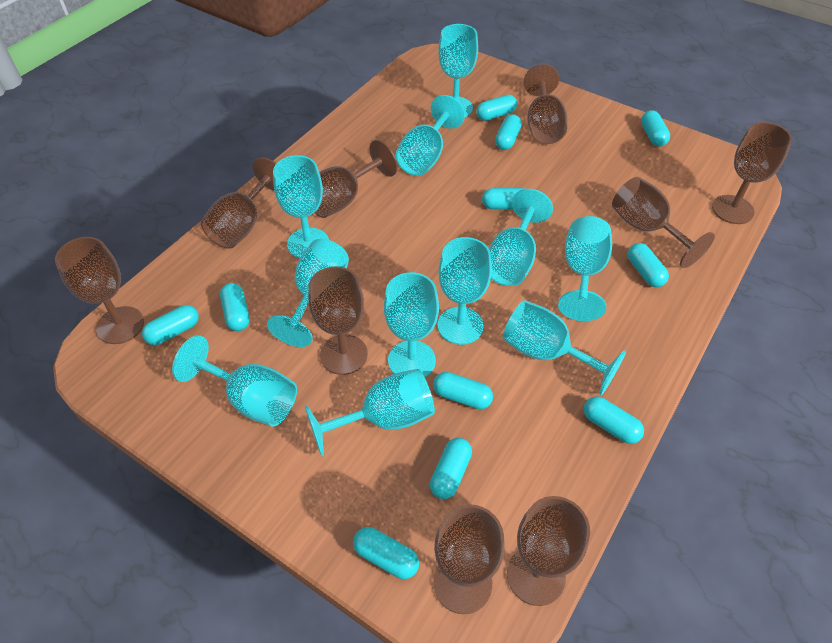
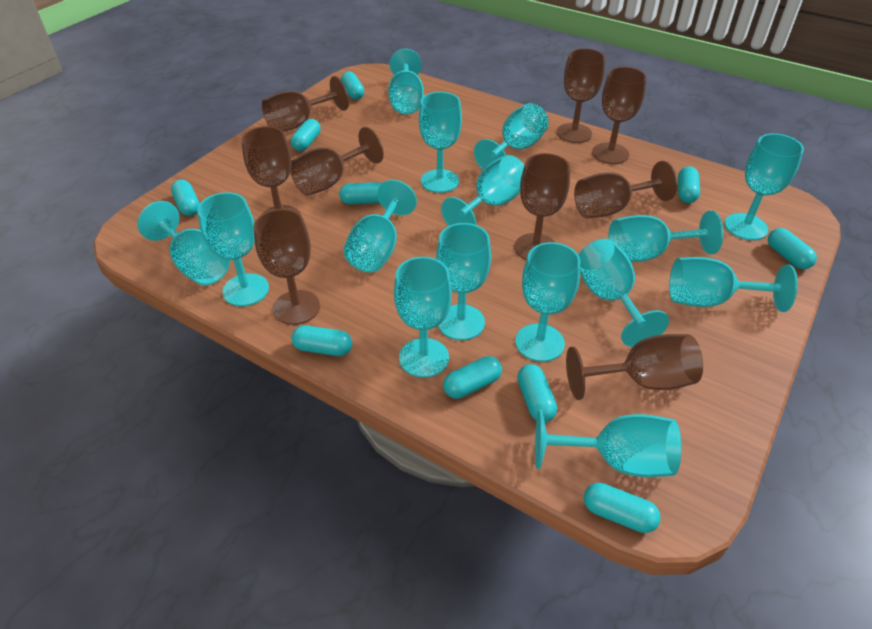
turquoise capsule: 11 -> 10
turquoise goblet: 11 -> 15

